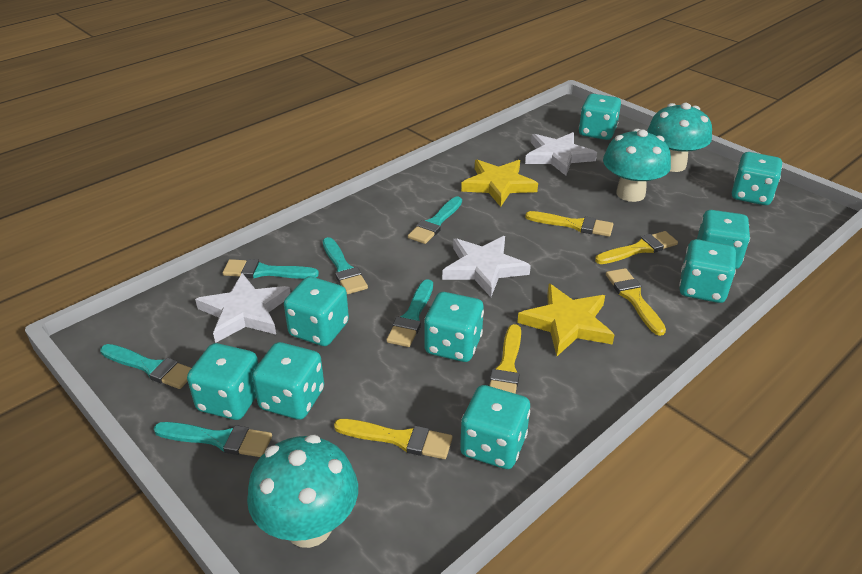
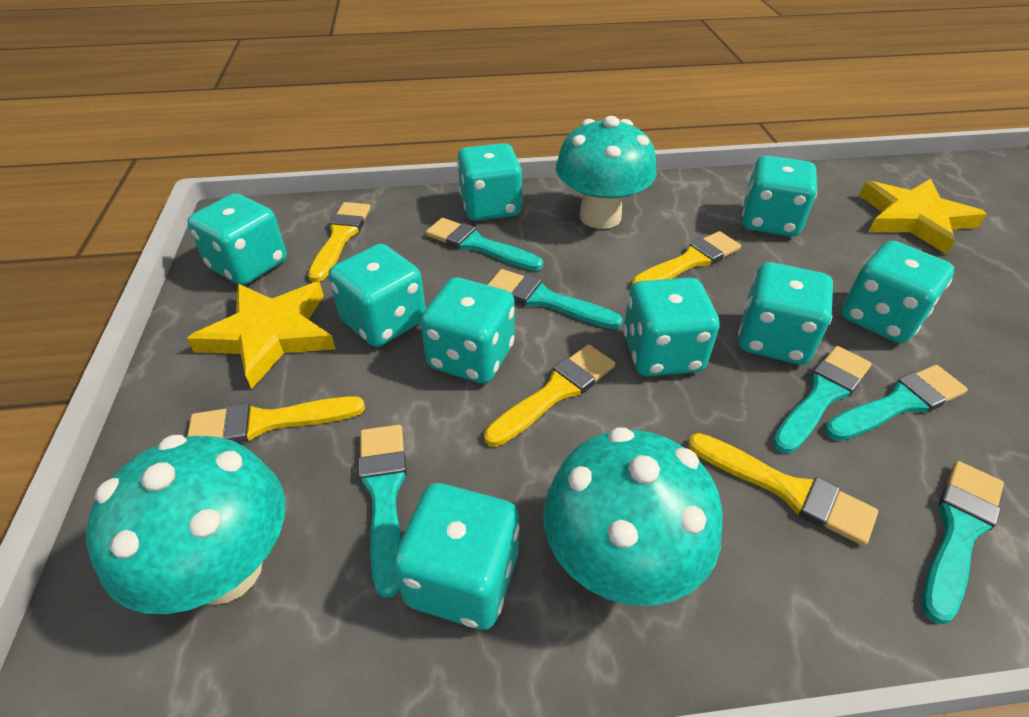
white star: 3 -> 0

